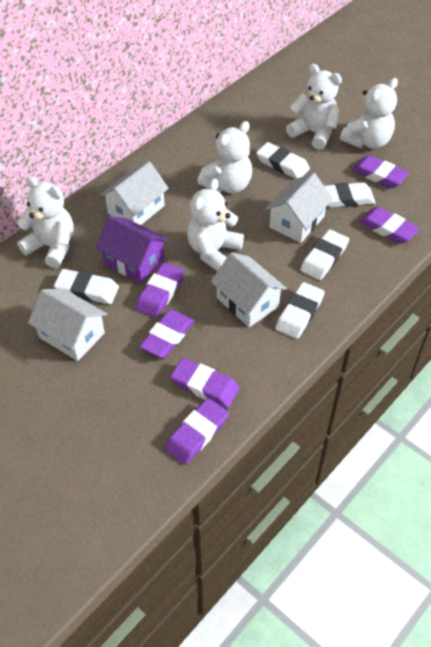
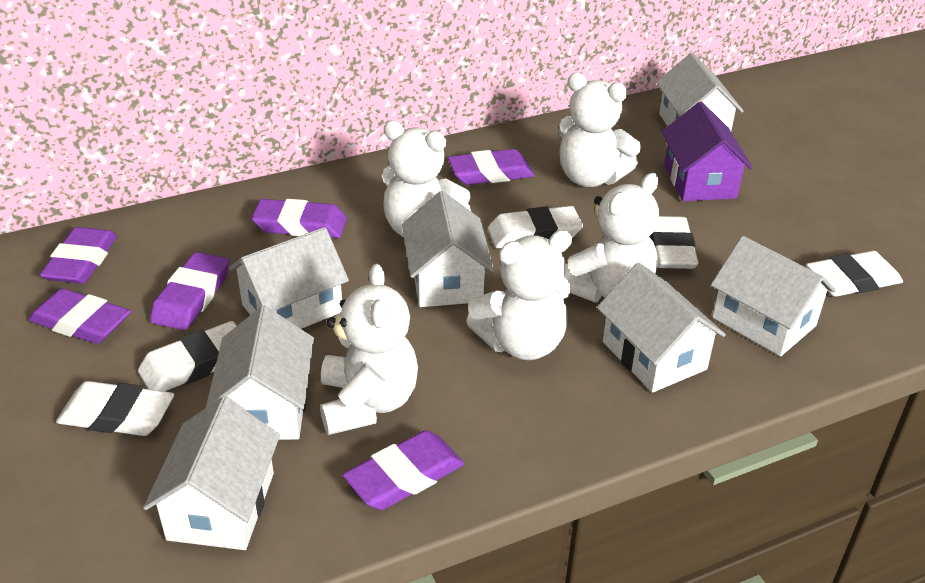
white house: 4 -> 7

